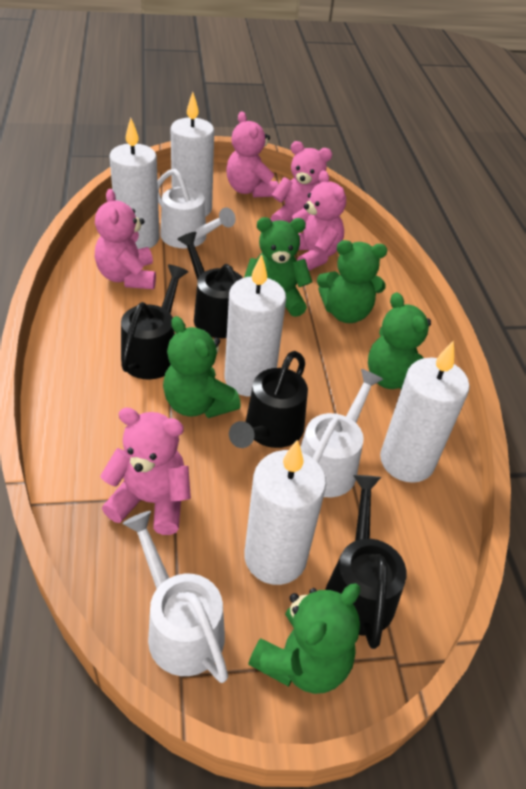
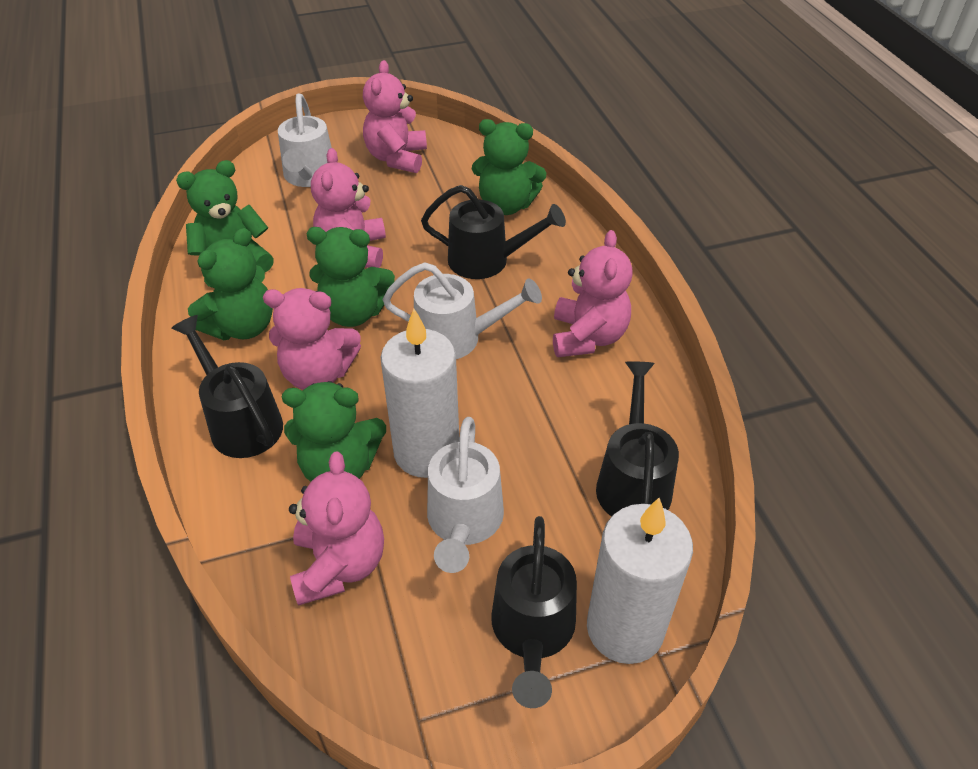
white candle: 5 -> 2

